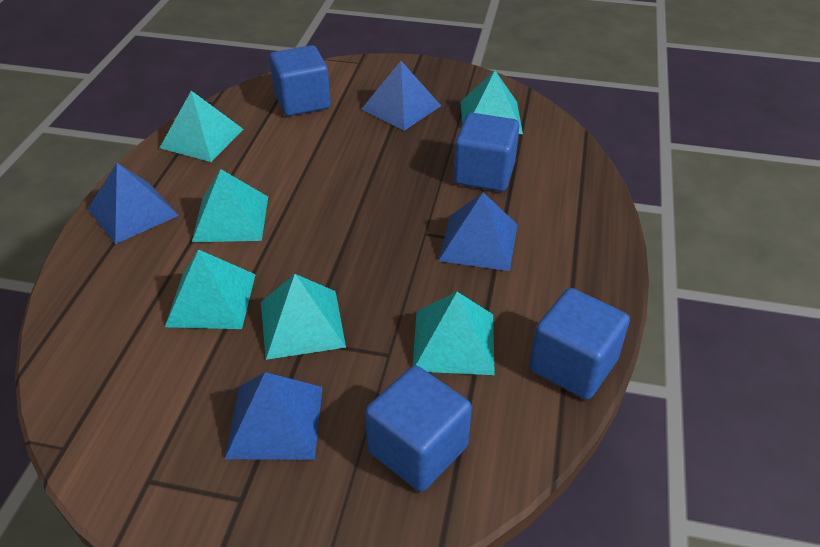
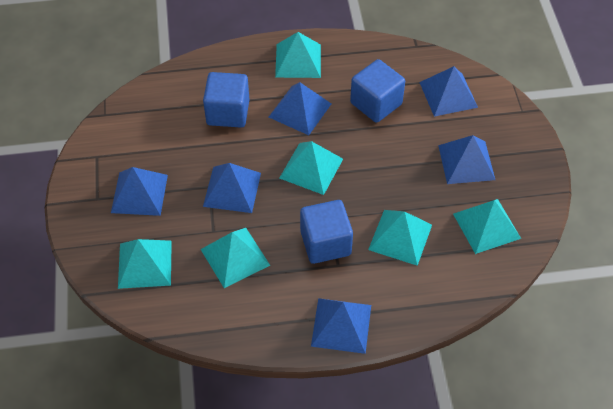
blue cube: 4 -> 3
blue pyramid: 4 -> 6

